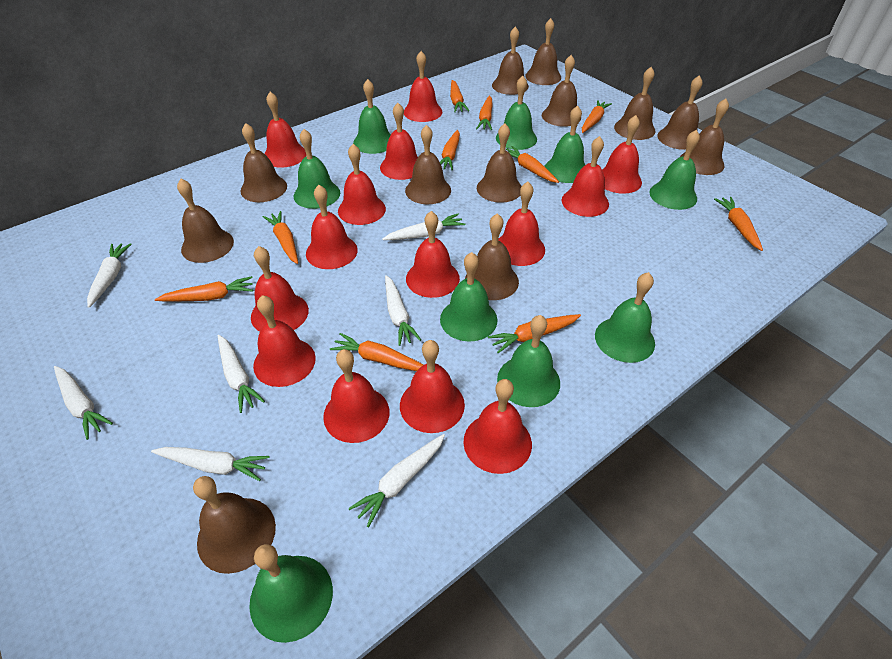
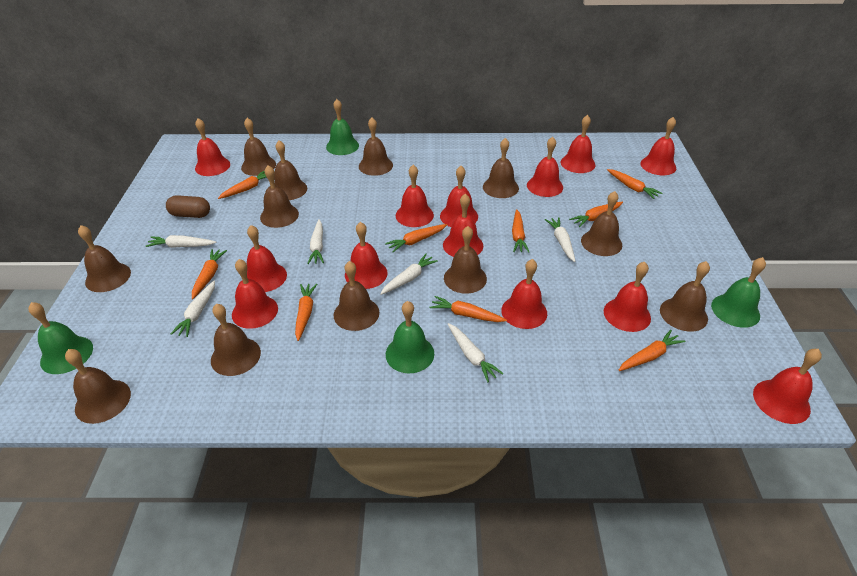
brown capsule: 0 -> 1
green bell: 9 -> 4
orange carrot: 10 -> 9
red bell: 14 -> 13
white carrot: 7 -> 6

